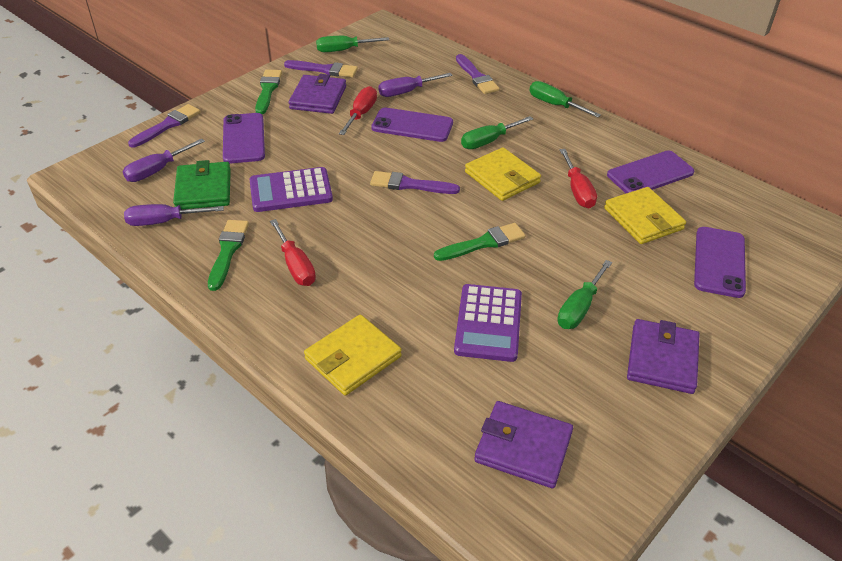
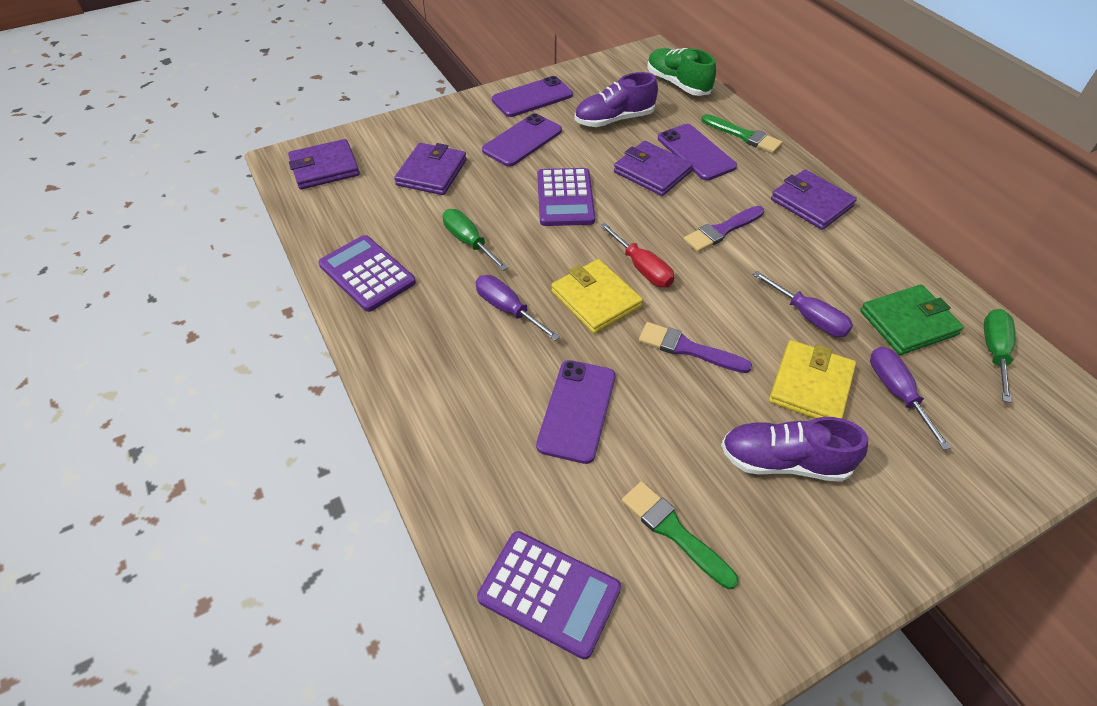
green brush: 3 -> 2
green screwdriver: 4 -> 2
green shoe: 0 -> 1
purple brush: 4 -> 2
purple calculator: 2 -> 3
purple shoe: 0 -> 2
purple wallet: 3 -> 4
red screwdriver: 3 -> 1
yellow wallet: 3 -> 2

